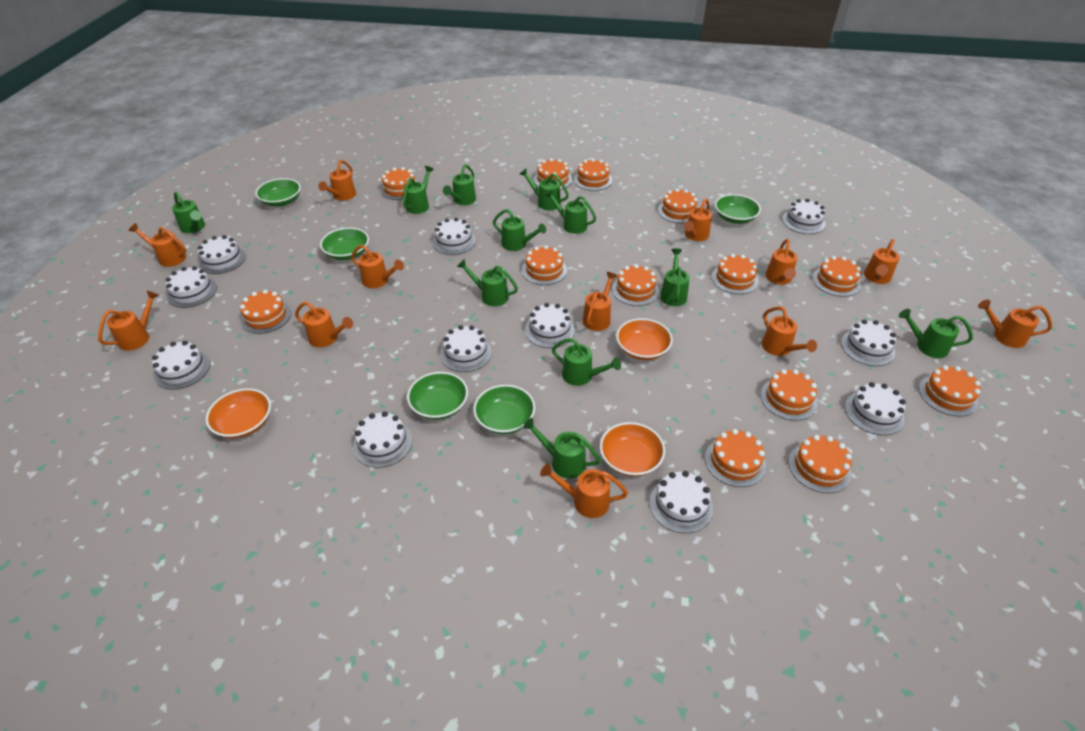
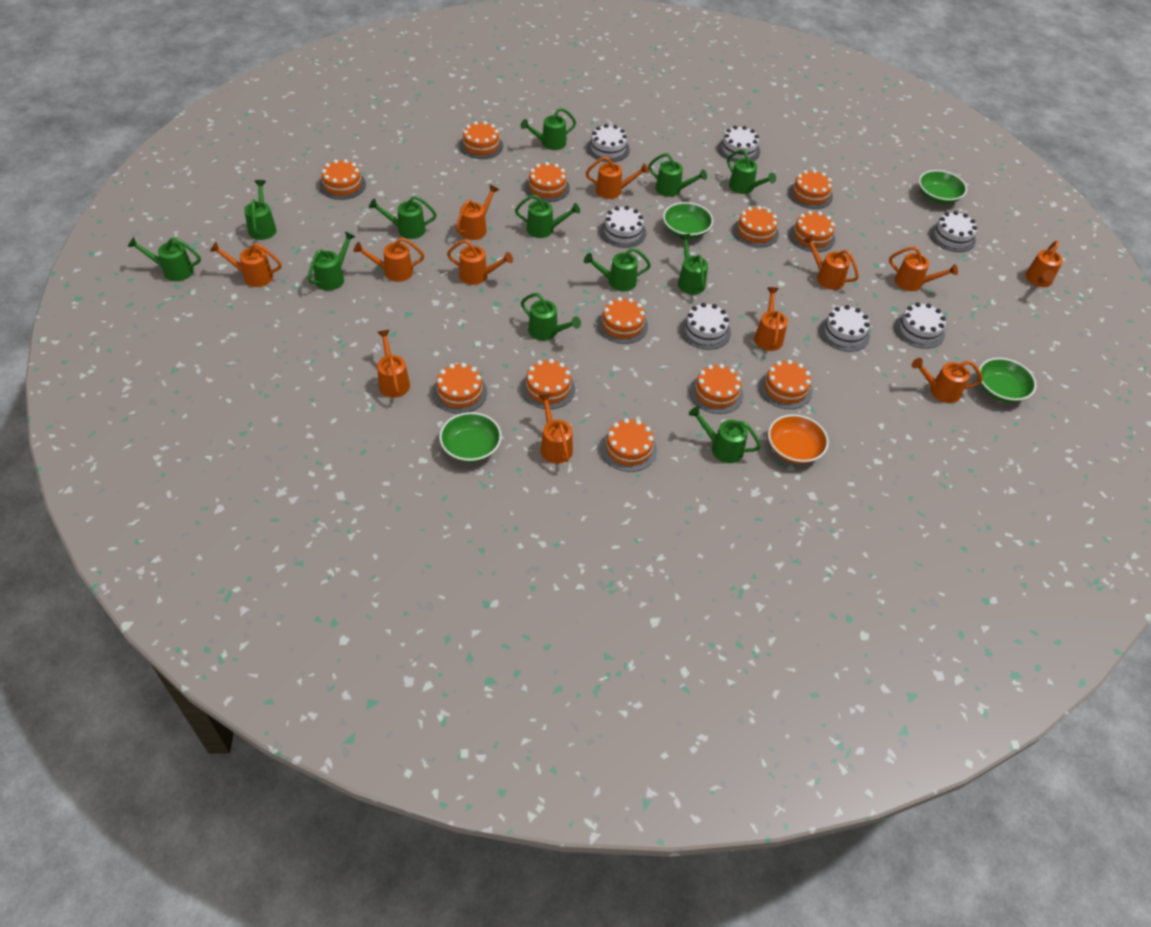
green bowl: 5 -> 4
green watering can: 11 -> 12
orange bowl: 3 -> 1
orange cake: 13 -> 12
white cake: 11 -> 7

